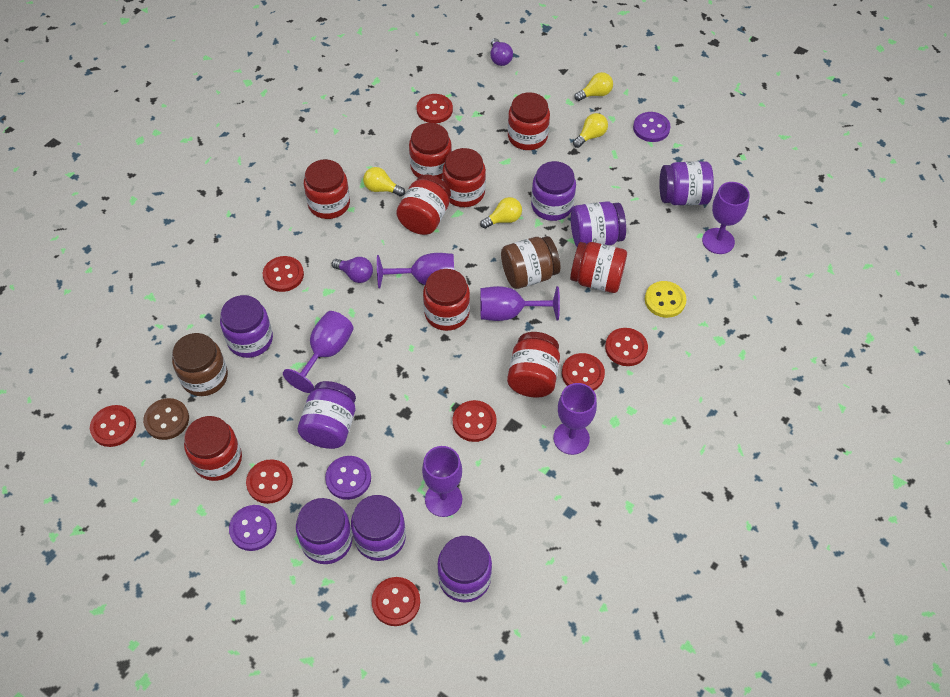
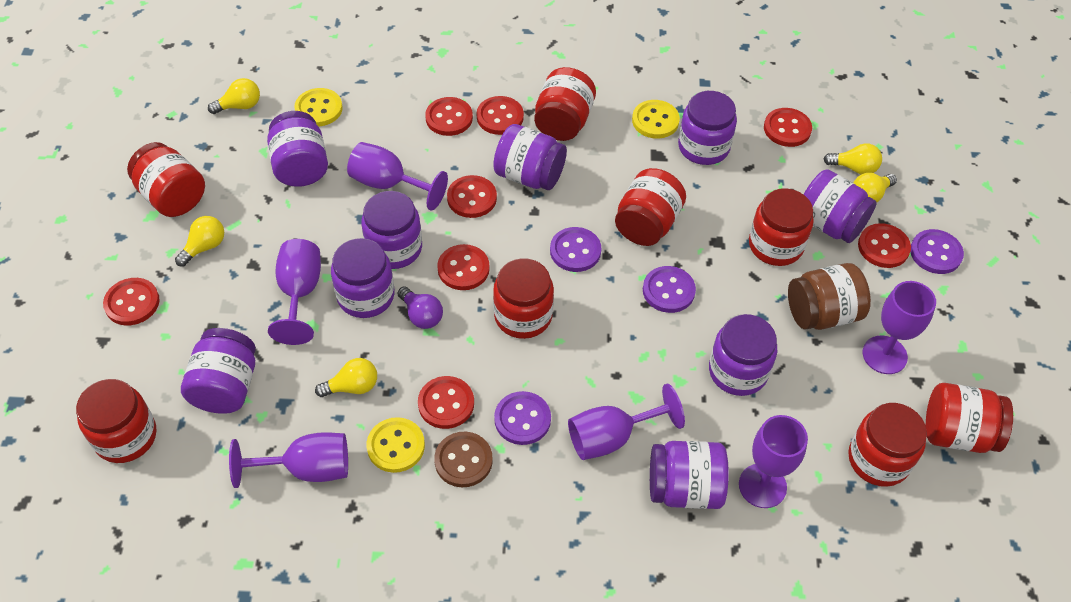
brown jar: 2 -> 1
purple button: 3 -> 4
purple jar: 8 -> 9
purple light bulb: 2 -> 1
red jar: 9 -> 8
yellow button: 1 -> 3
yellow light bulb: 4 -> 5

